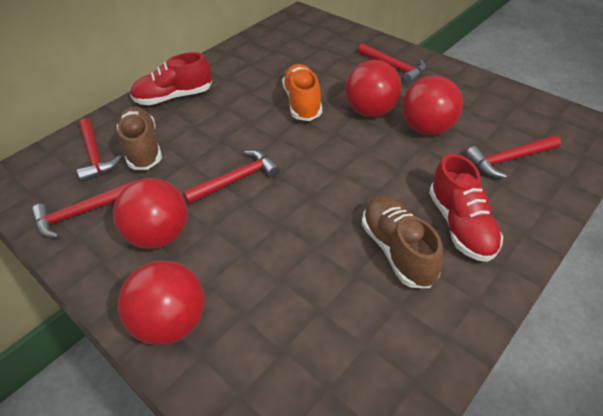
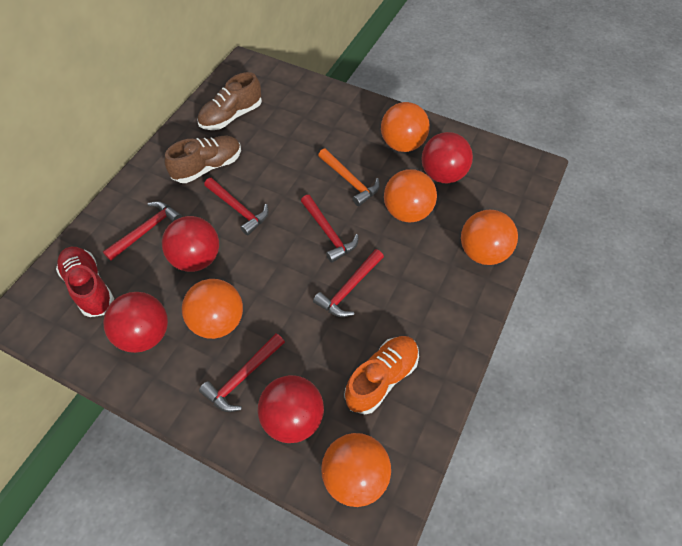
orange ball: 0 -> 5
orange hammer: 0 -> 1
red shoe: 2 -> 1

